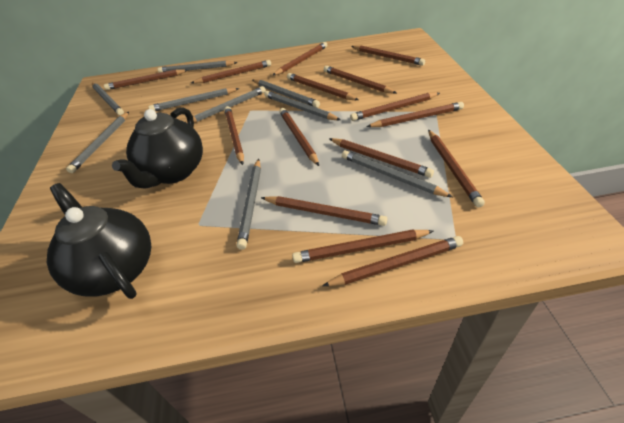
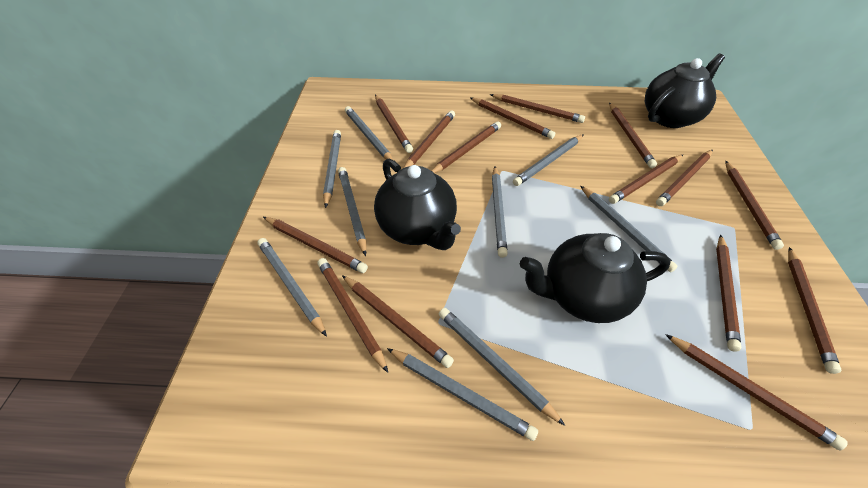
black teapot: 2 -> 3

